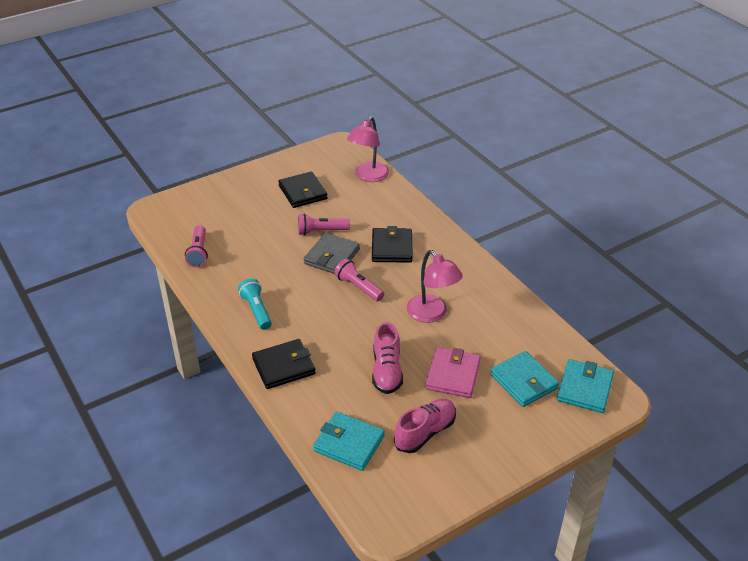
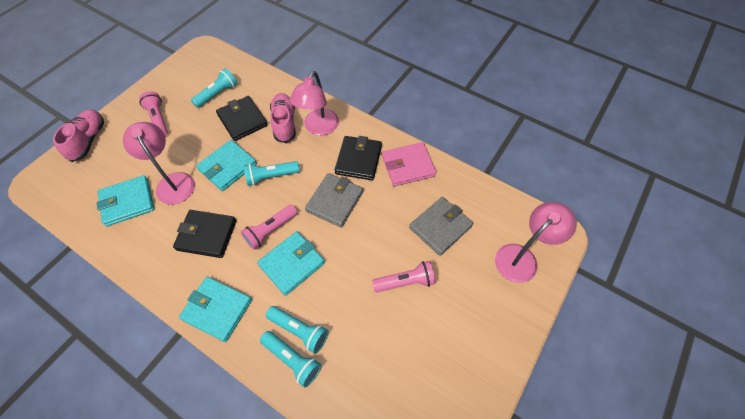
grey wallet: 1 -> 2
pink lamp: 2 -> 3
turquoise flashlight: 1 -> 4
turquoise wallet: 3 -> 4

